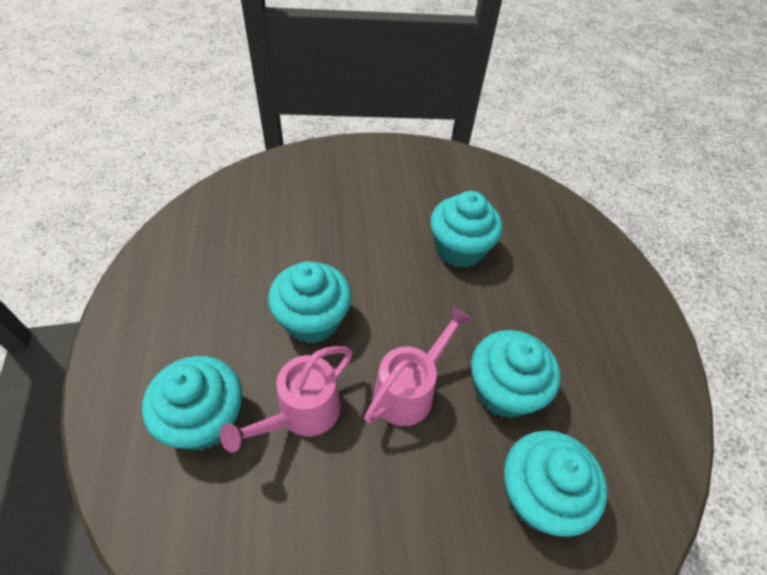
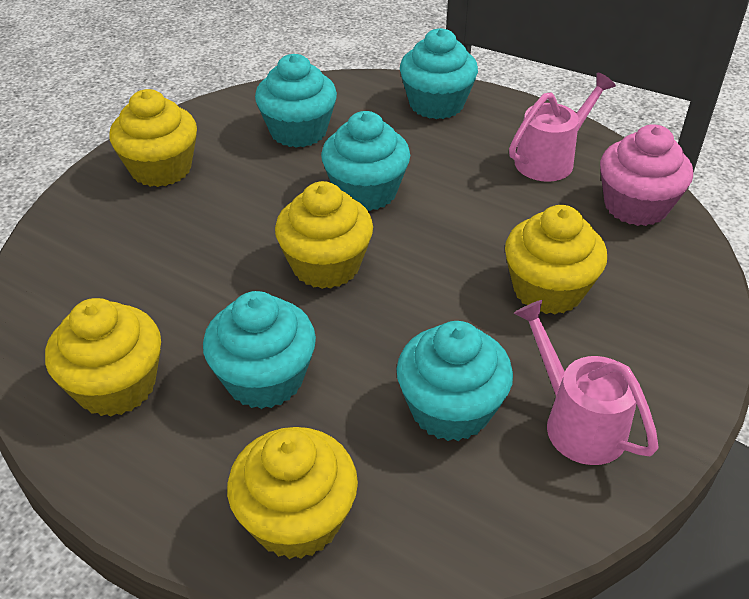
pink cupcake: 0 -> 1
yellow cupcake: 0 -> 5

